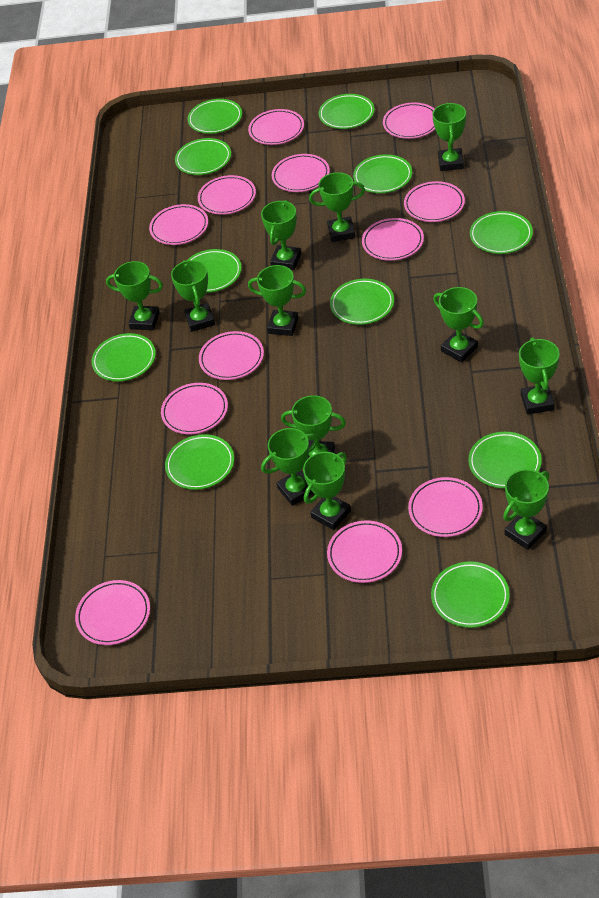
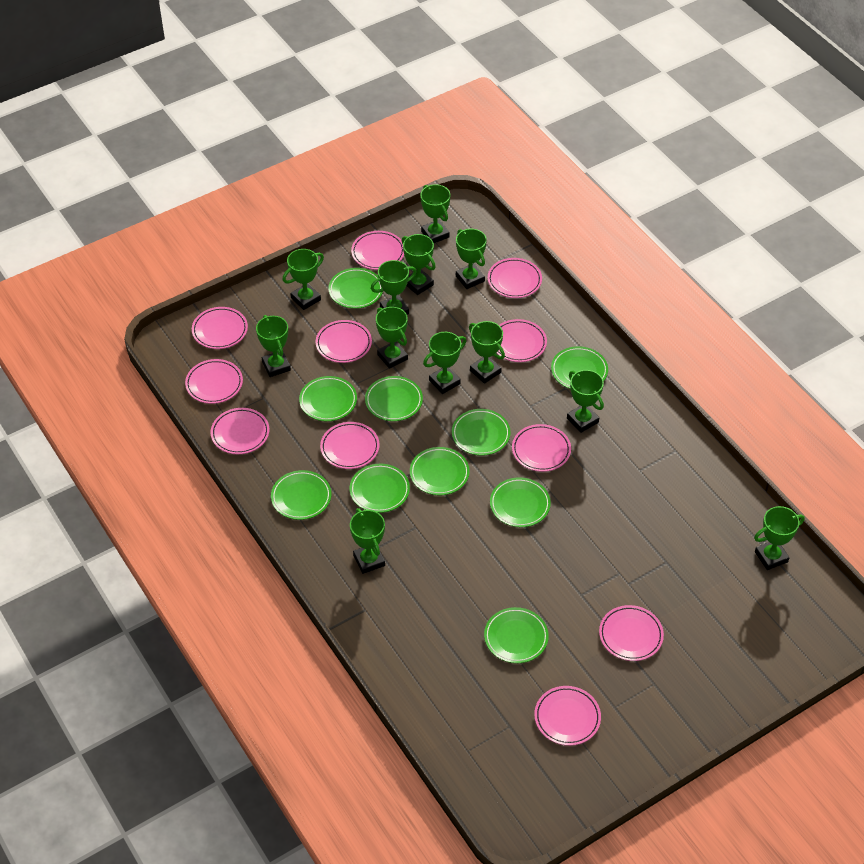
green plate: 11 -> 10
pink plate: 12 -> 11

